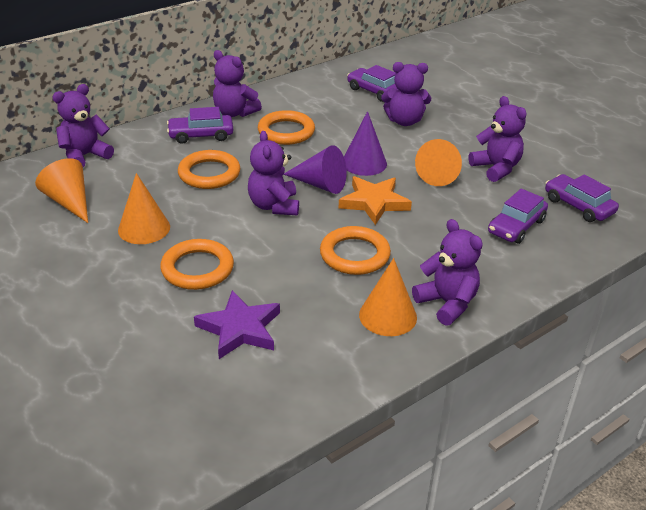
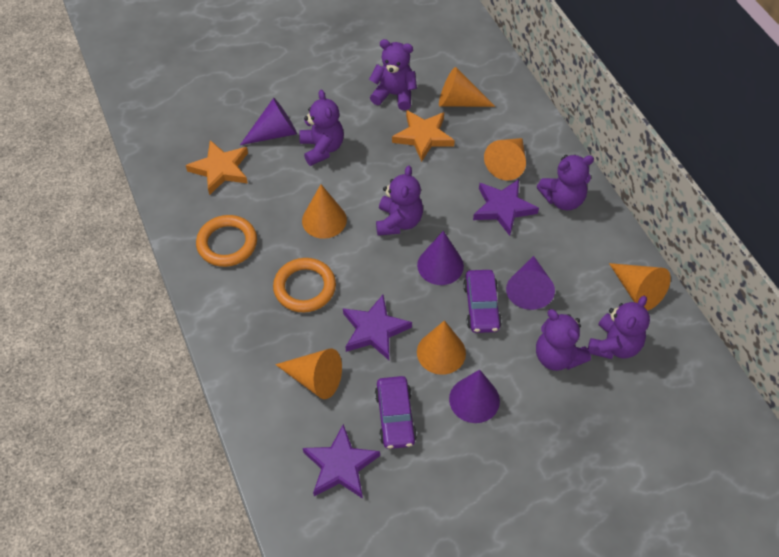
orange cone: 4 -> 6
orange ring: 4 -> 2
orange star: 1 -> 2
purple car: 4 -> 2
purple cone: 2 -> 4
purple star: 1 -> 3

